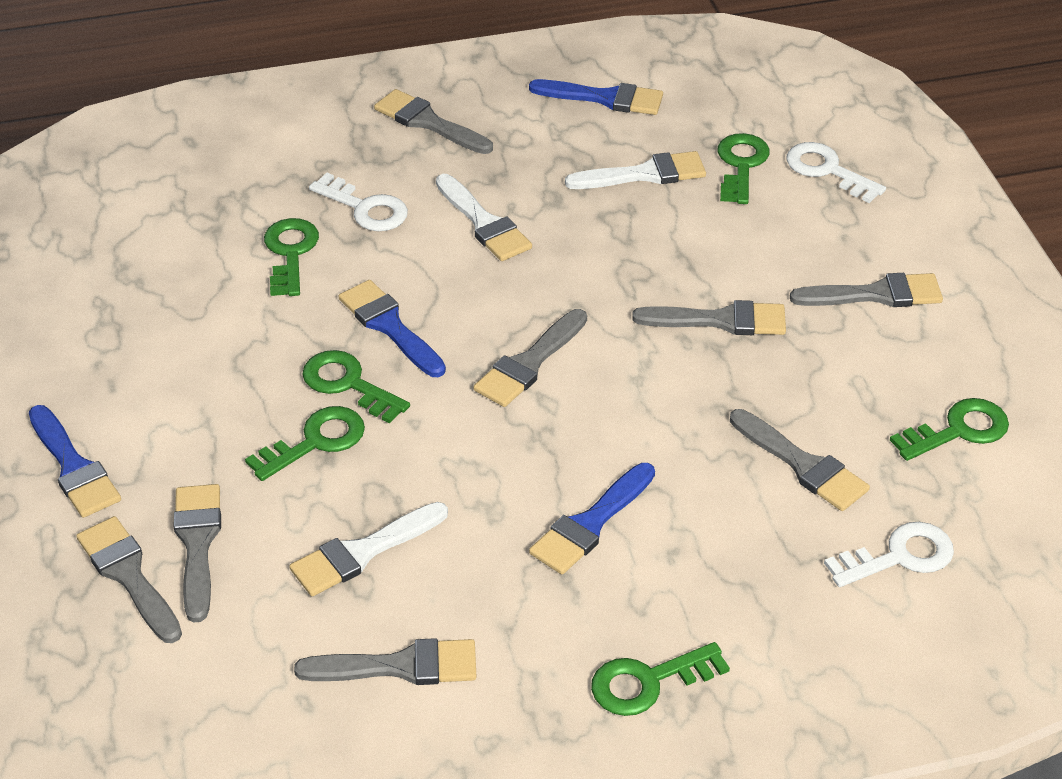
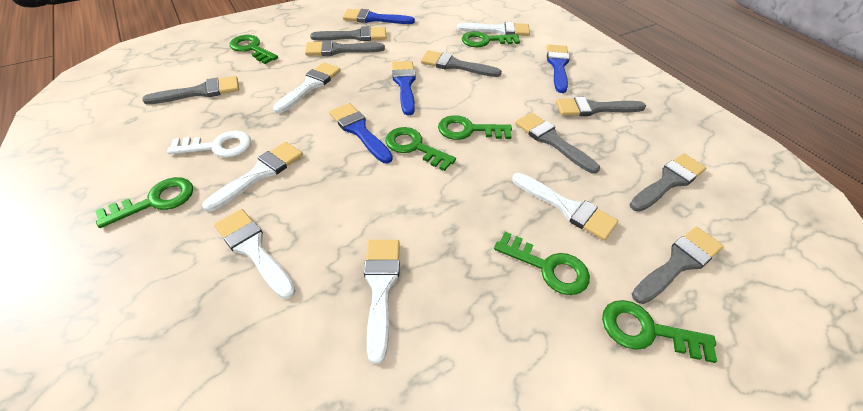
green key: 6 -> 7
white brush: 3 -> 6
white key: 3 -> 1

